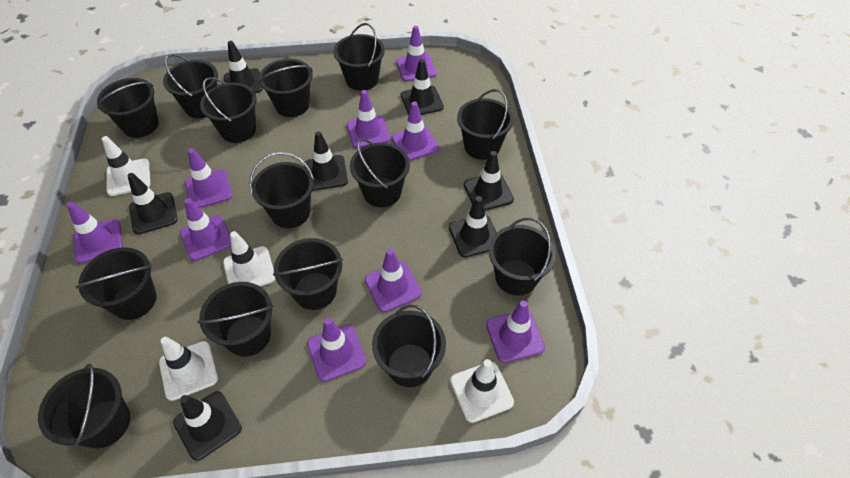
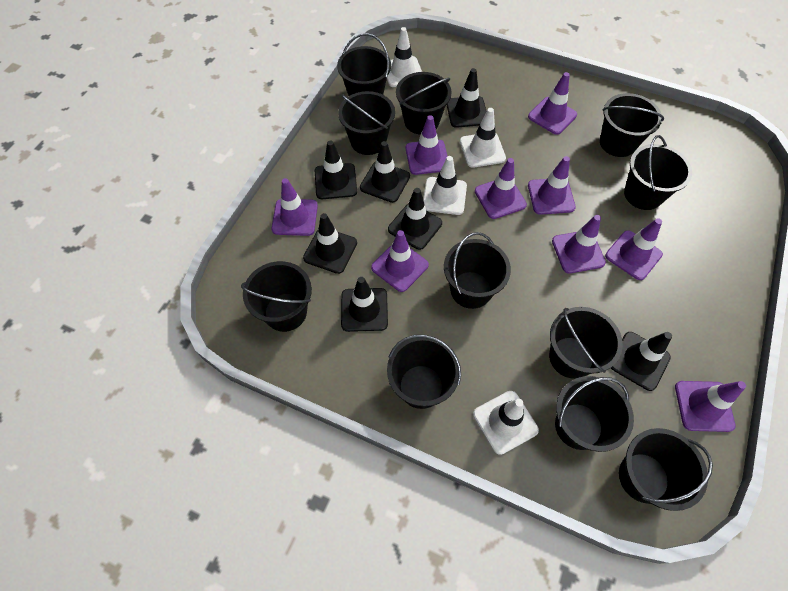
black bucket: 14 -> 11

